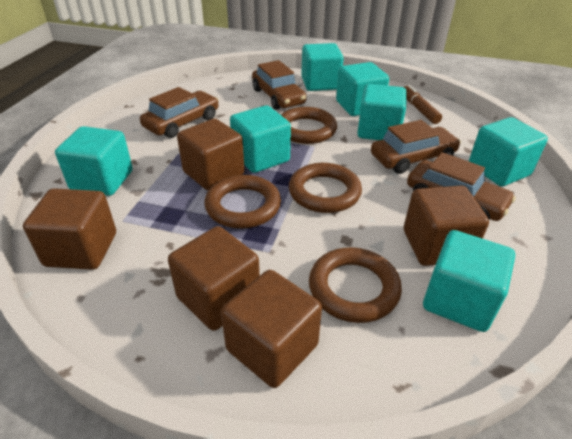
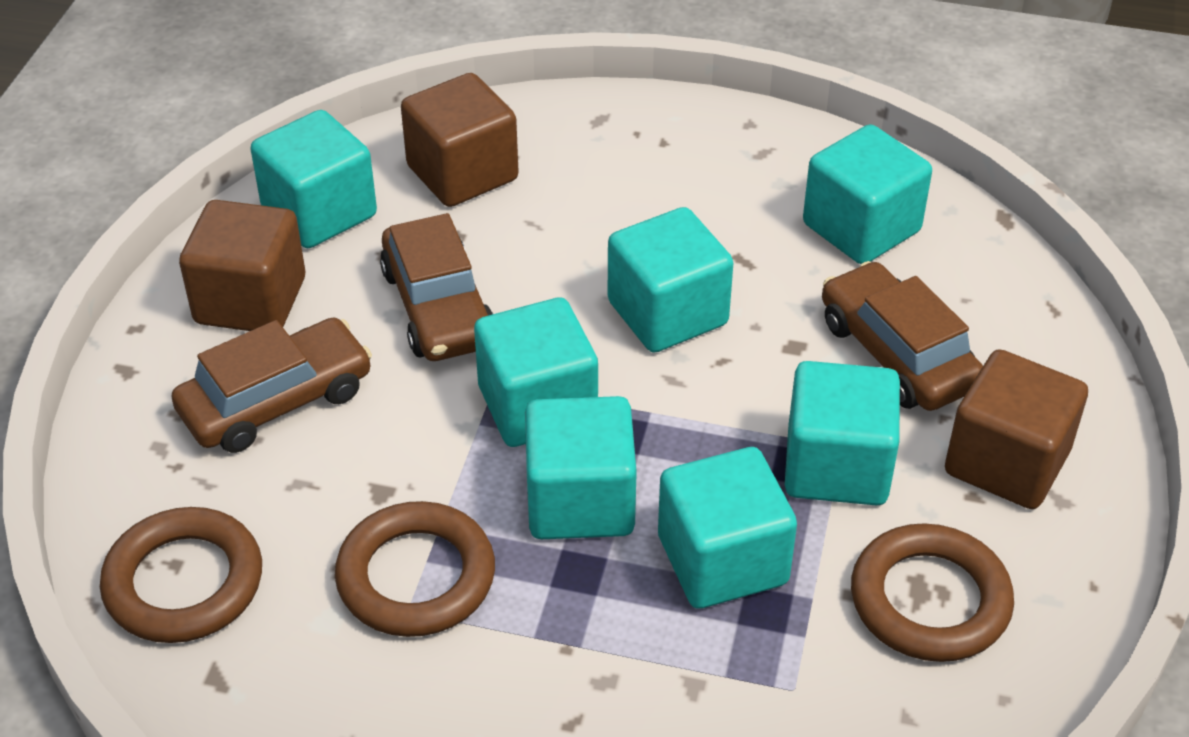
brown car: 4 -> 3
brown cube: 5 -> 3
brown marker: 1 -> 0
brown ring: 4 -> 3

